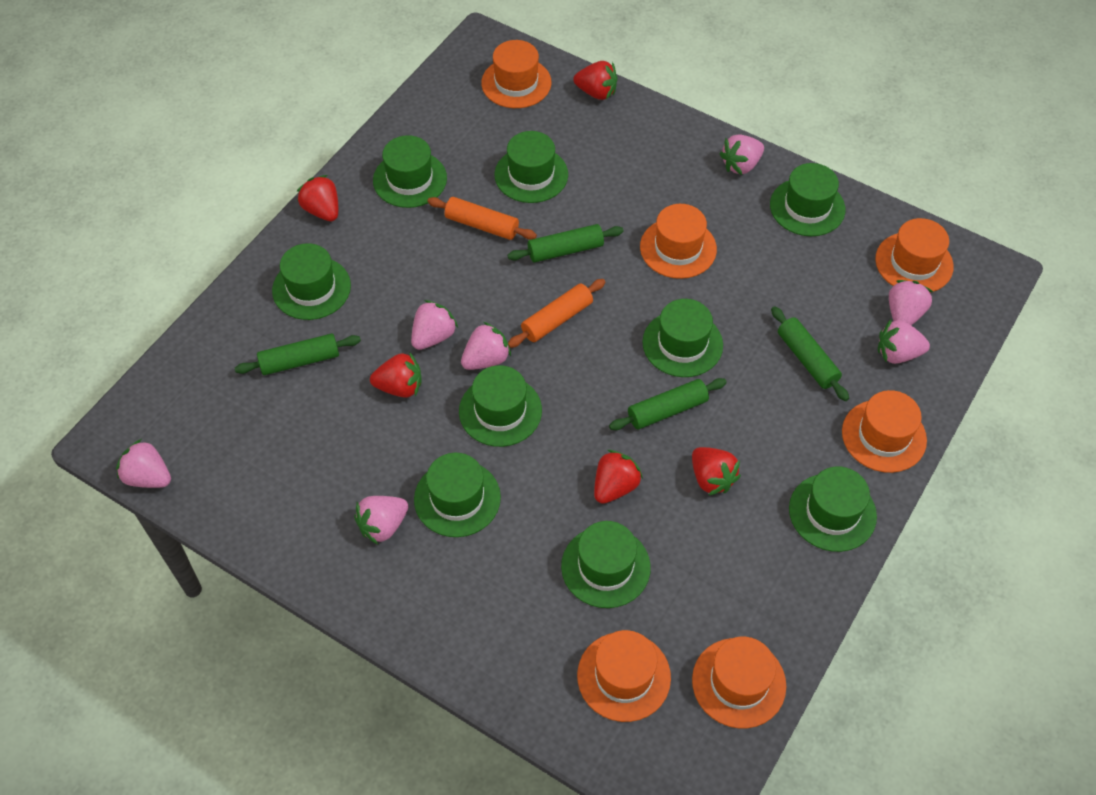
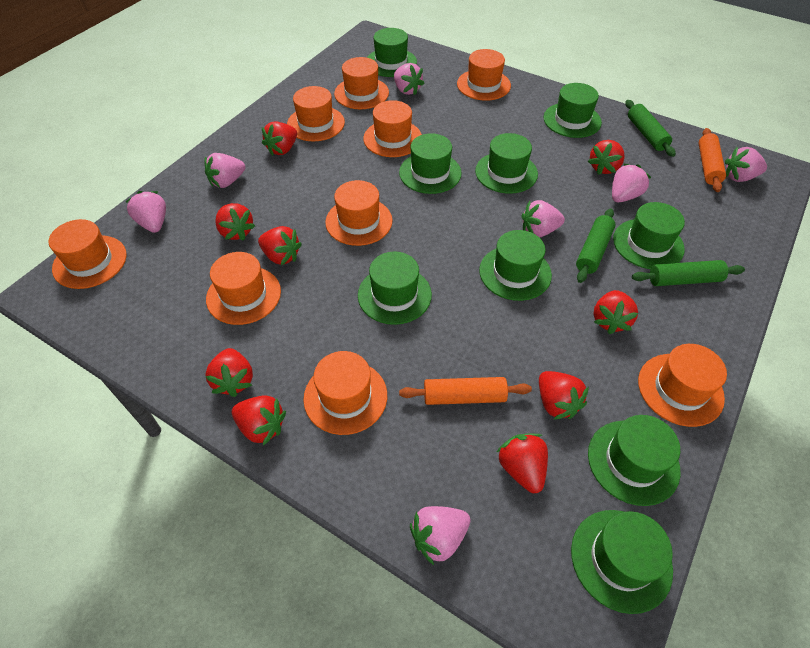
green rolling pin: 4 -> 3
orange hat: 6 -> 9
red strawberry: 5 -> 9

